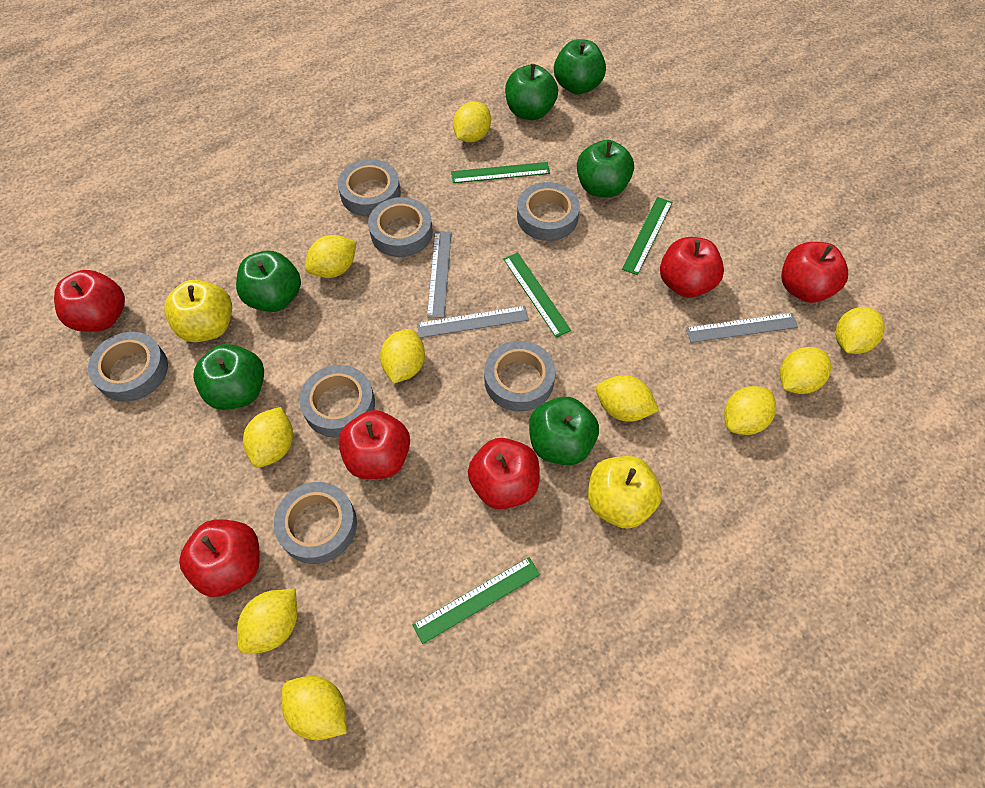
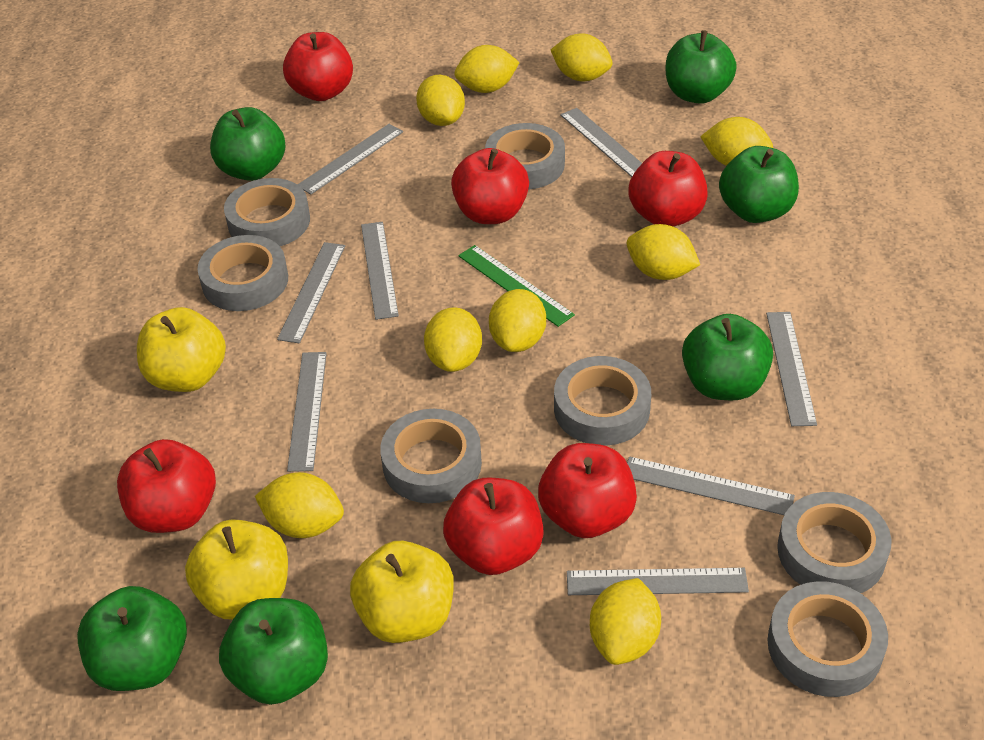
green ruler: 4 -> 1
grey ruler: 3 -> 8
yellow apple: 2 -> 3
yellow lemon: 10 -> 9

